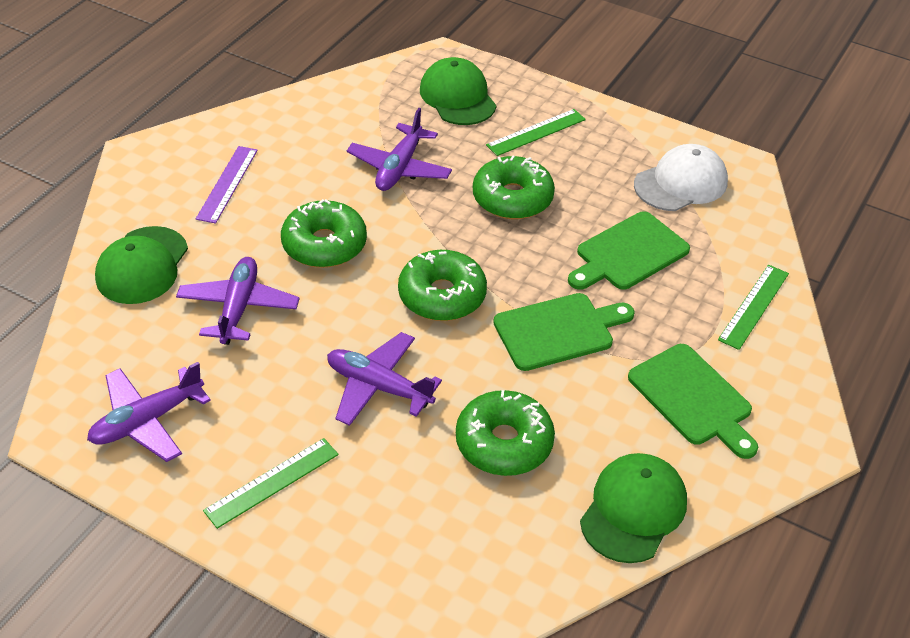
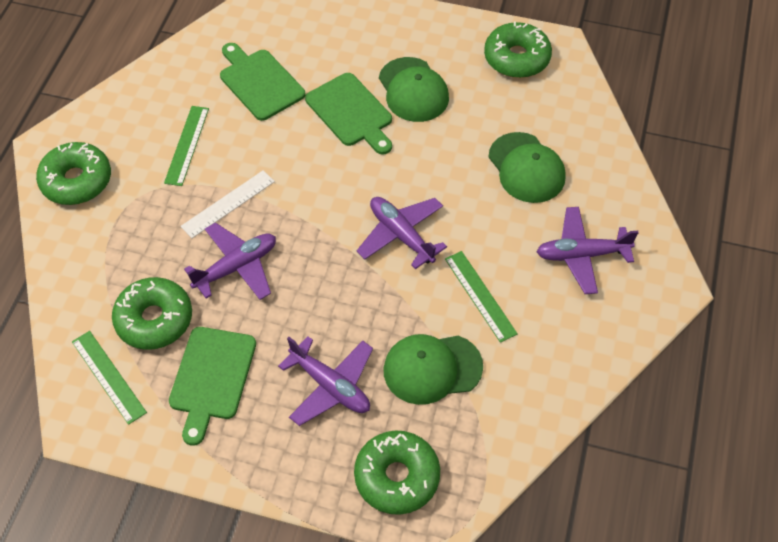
purple ruler: 1 -> 0
white cap: 1 -> 0
white ruler: 0 -> 1

